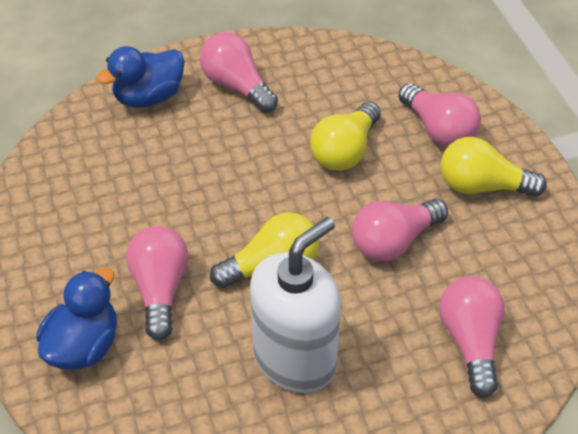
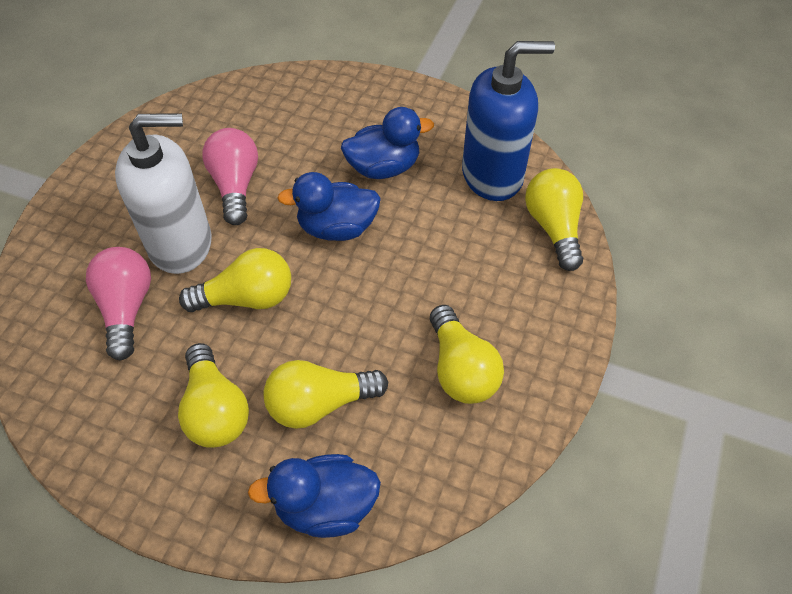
blue duck: 2 -> 3
blue soap dispenser: 0 -> 1
pink light bulb: 5 -> 2
yellow light bulb: 3 -> 5

